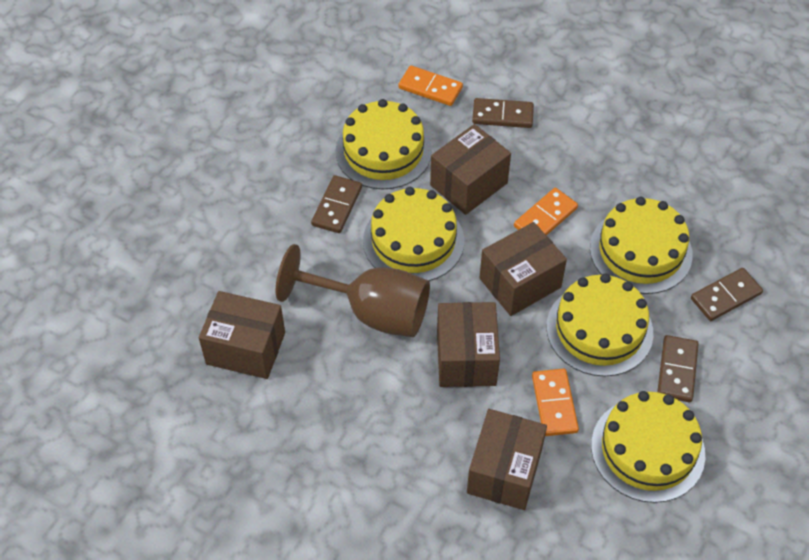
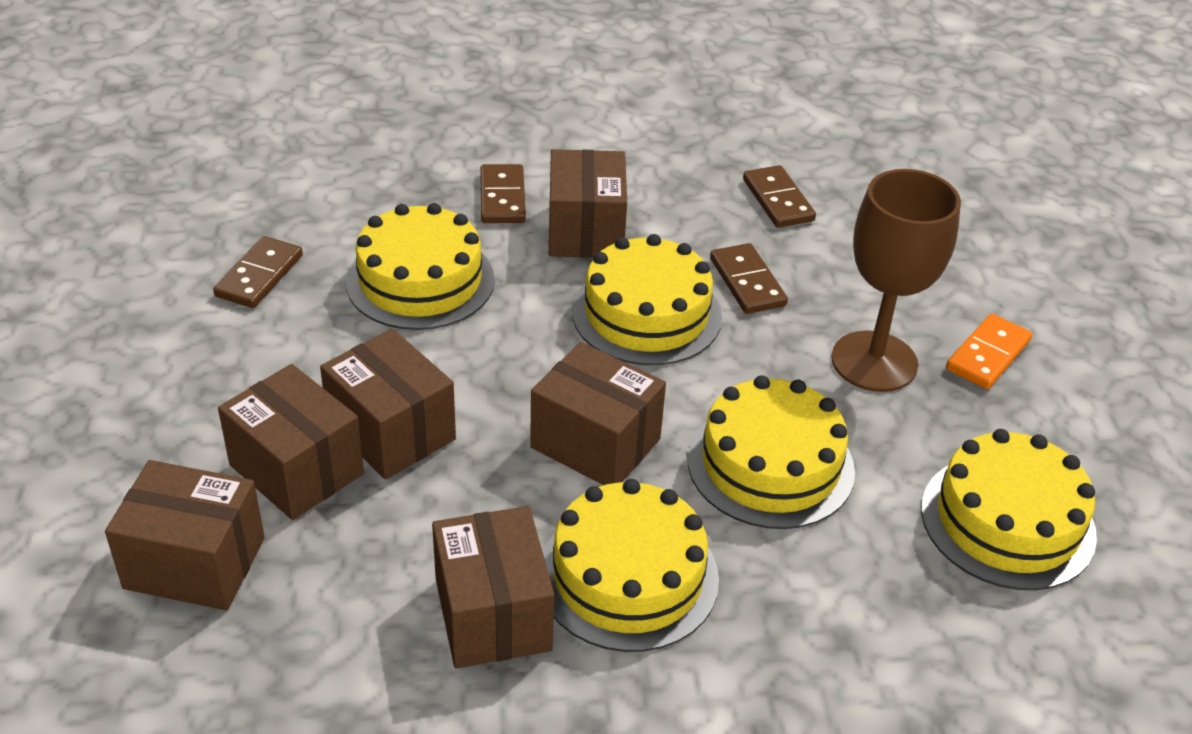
brown box: 5 -> 6
orange domino: 3 -> 1

